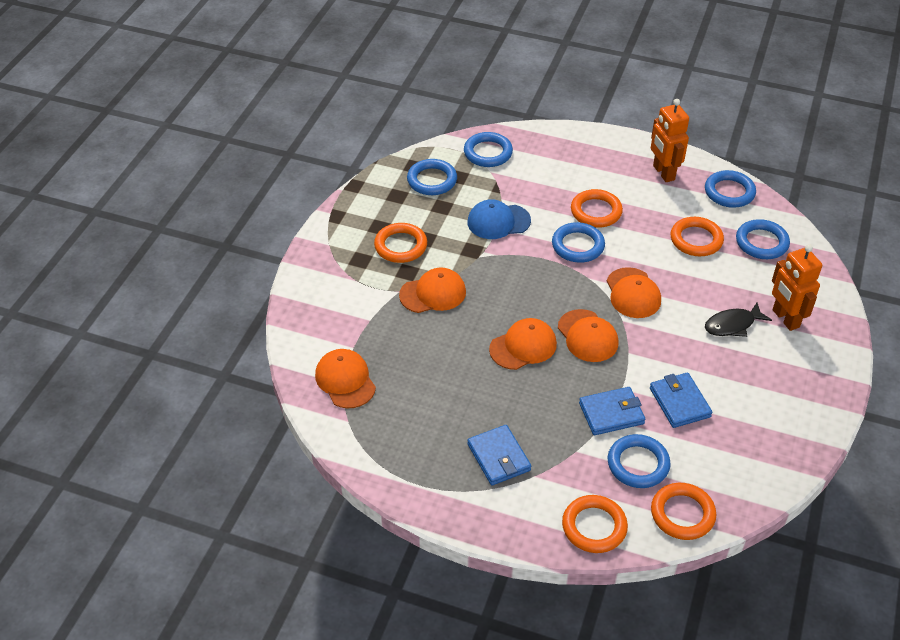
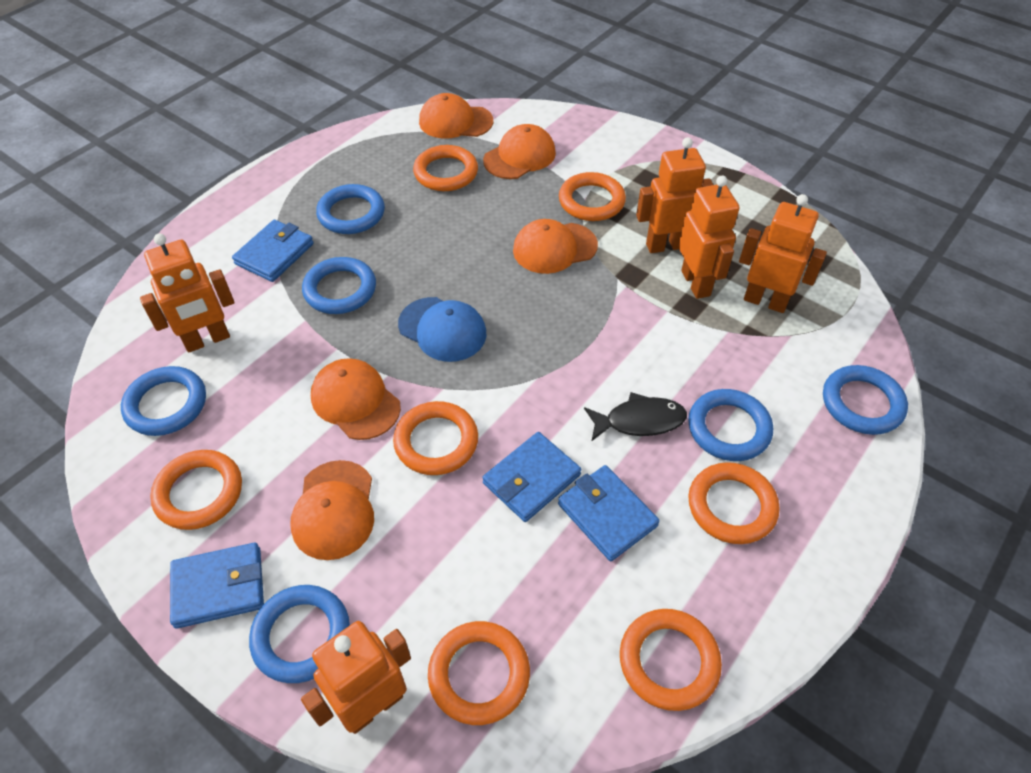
blue wallet: 3 -> 4
orange ring: 5 -> 7
orange robot: 2 -> 5

